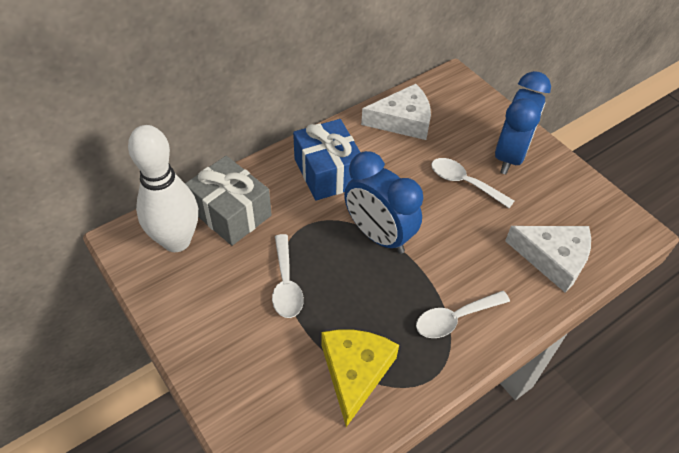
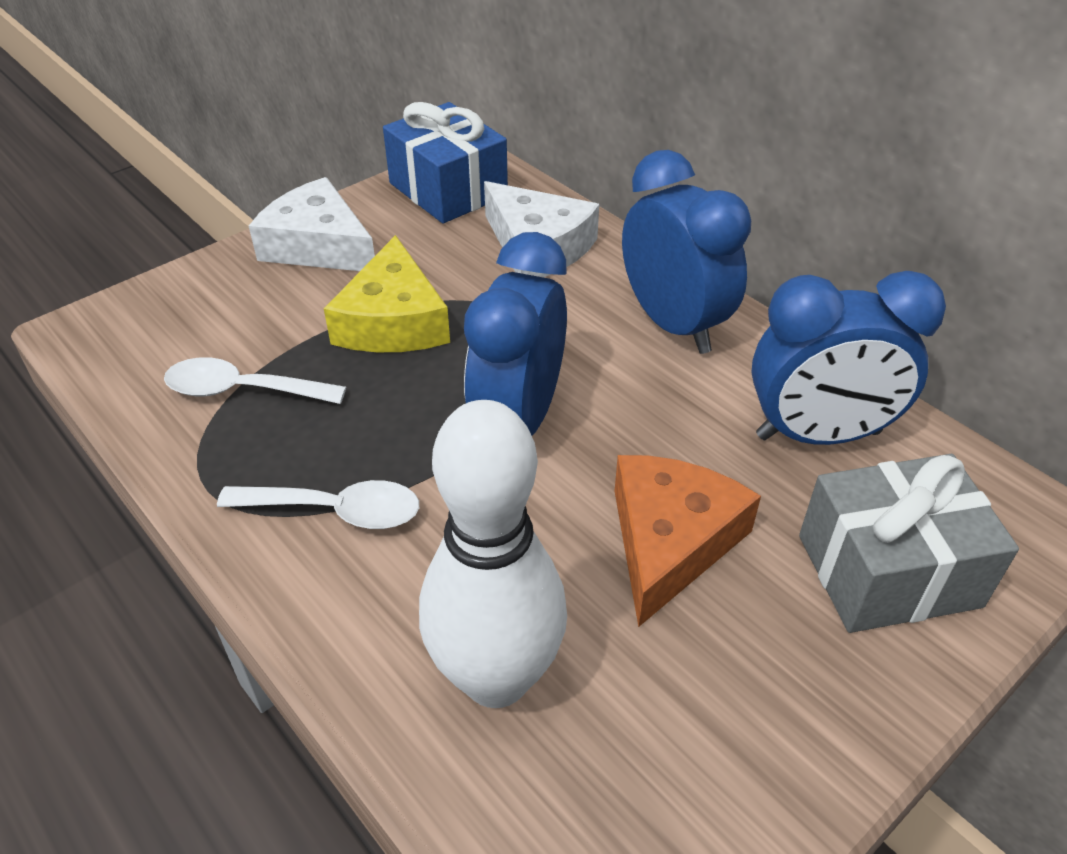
blue clock: 2 -> 3
orange cheese: 0 -> 1
white spoon: 3 -> 2

